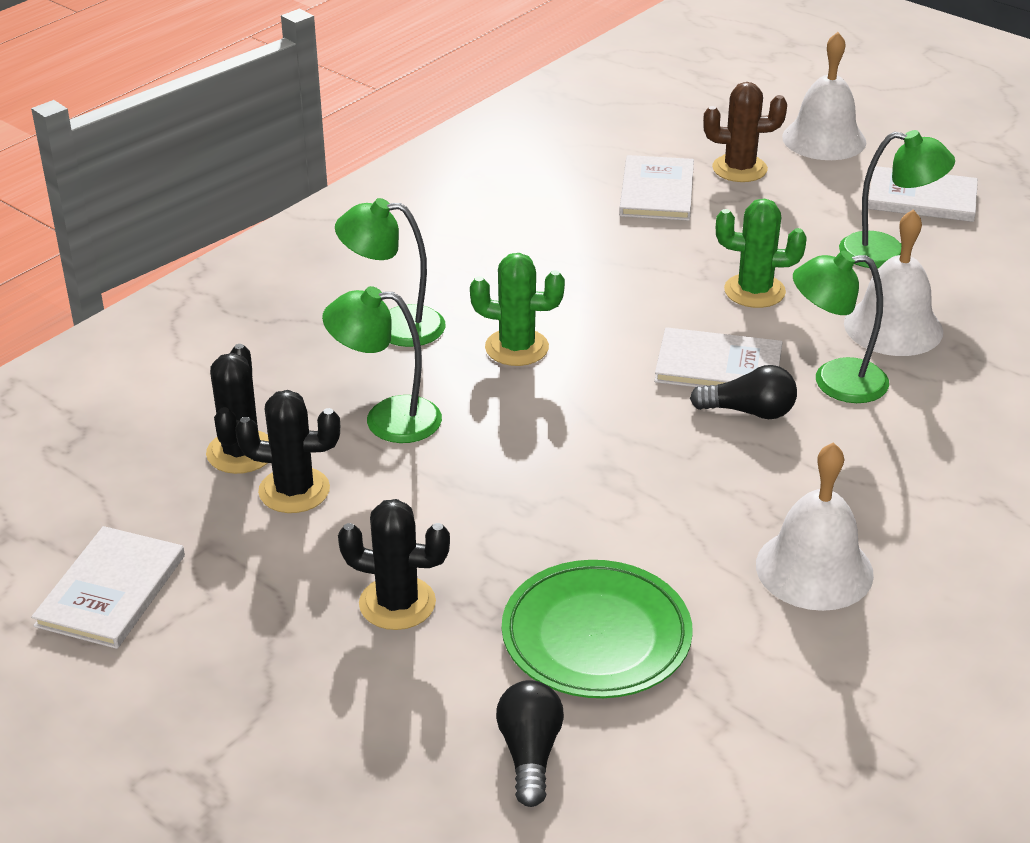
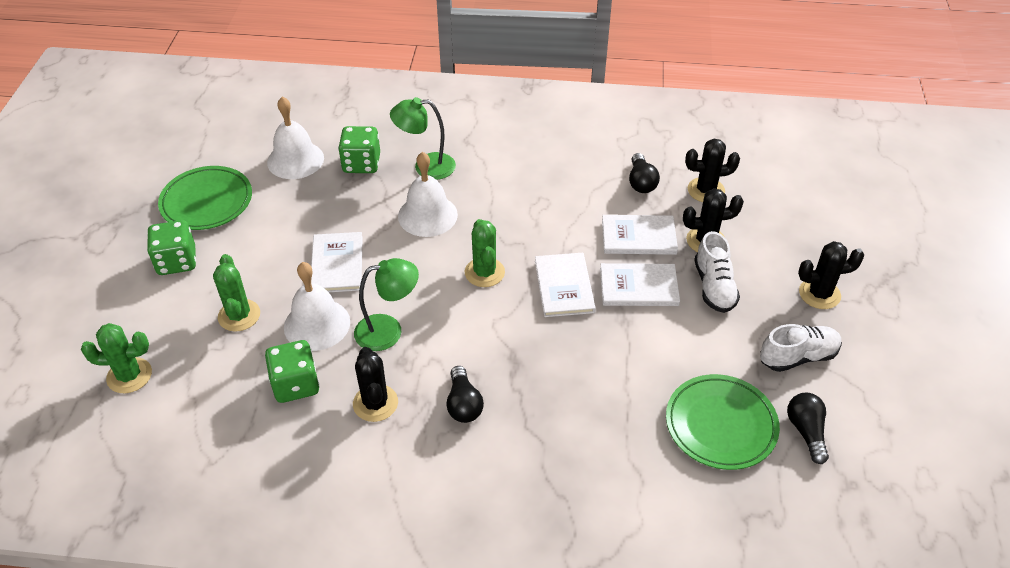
black cactus: 3 -> 4
black light bulb: 2 -> 3
brown cactus: 1 -> 0
green cactus: 2 -> 3
green dice: 0 -> 3
green lamp: 4 -> 2
green plate: 1 -> 2
white shoe: 0 -> 2

